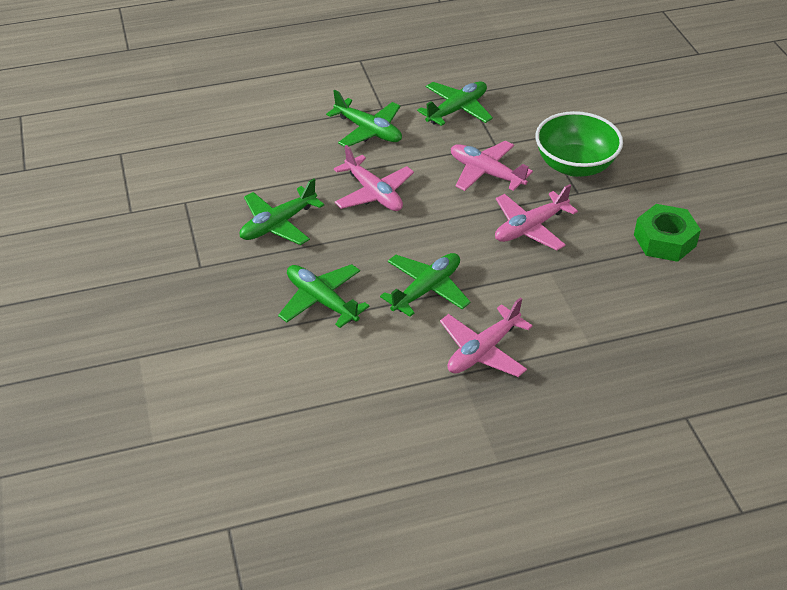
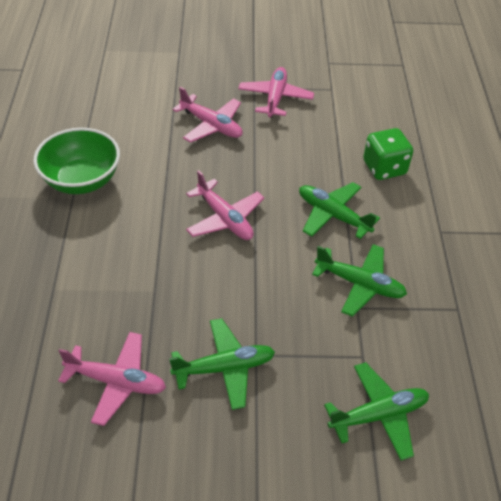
green dice: 0 -> 1
green nut: 1 -> 0
green plane: 5 -> 4

